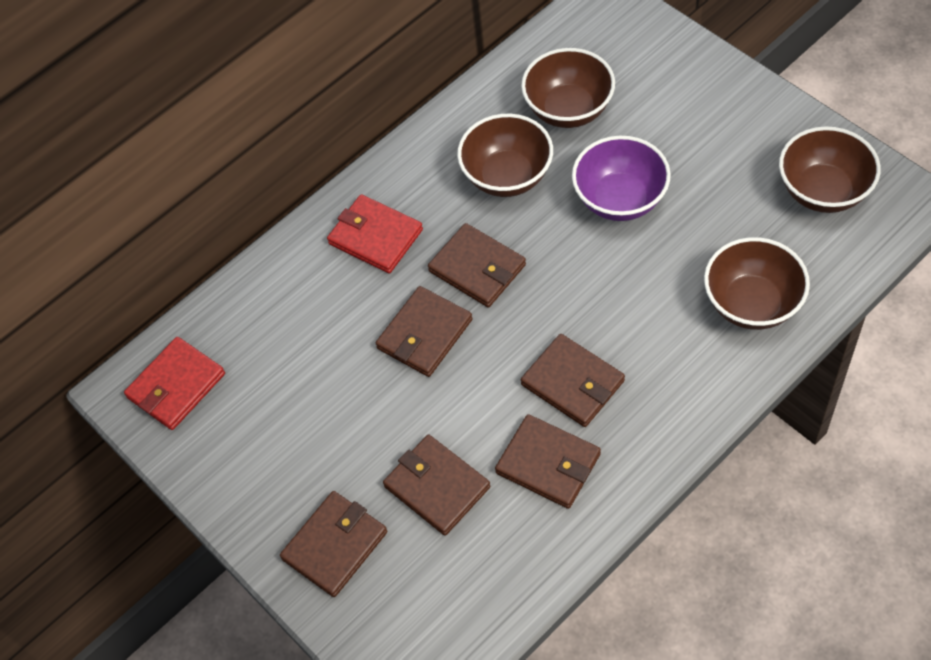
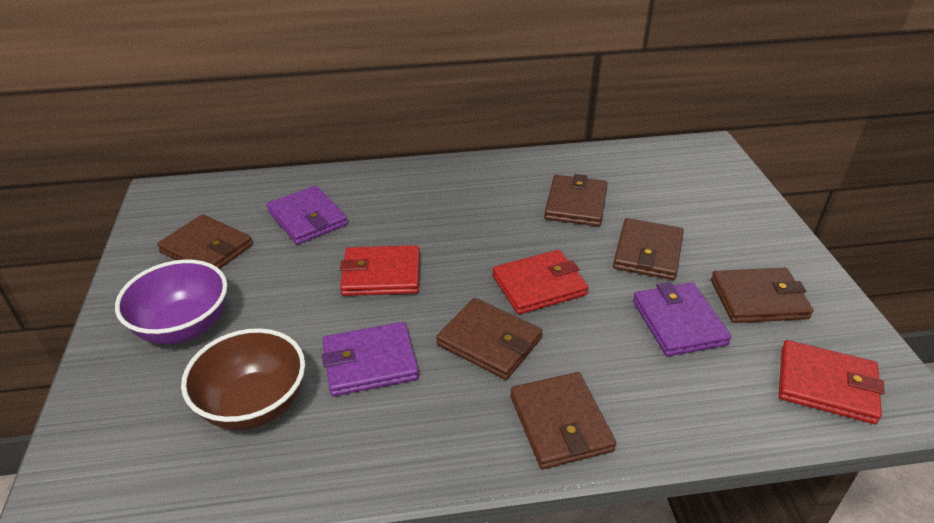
brown bowl: 4 -> 1
purple wallet: 0 -> 3
red wallet: 2 -> 3

